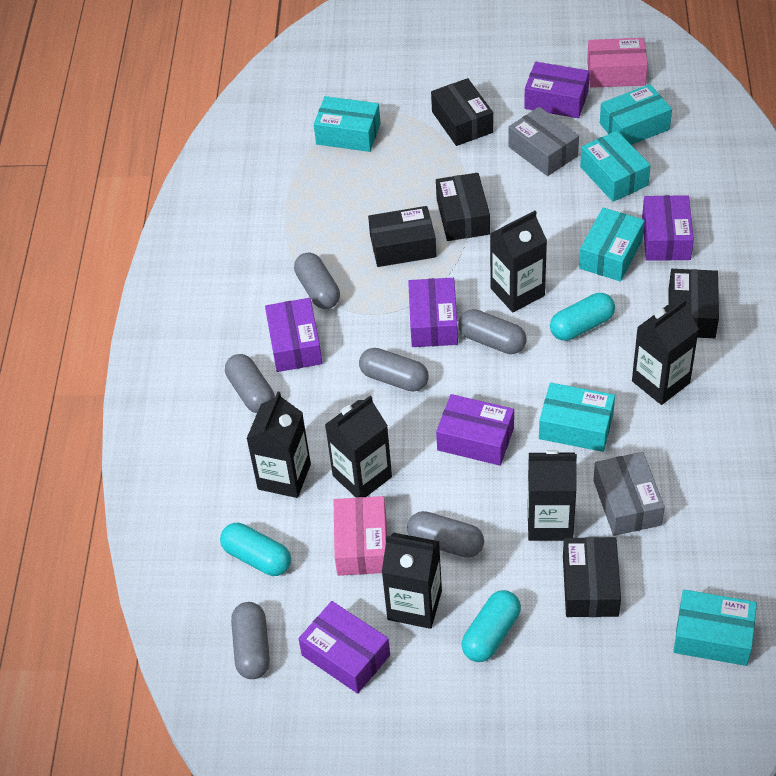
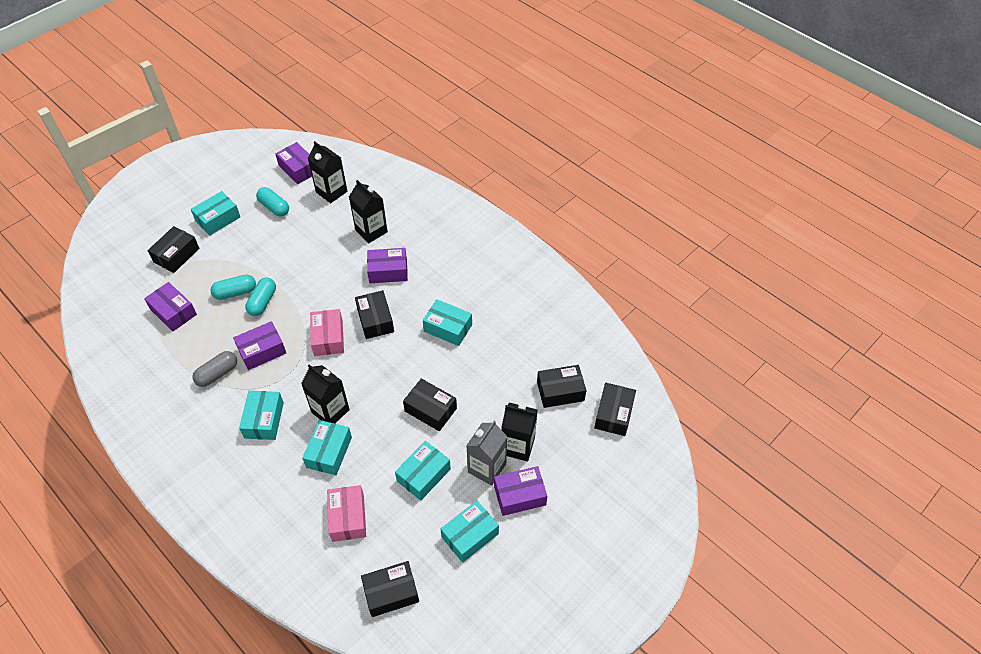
black box: 5 -> 6
black carton: 6 -> 4
grey box: 2 -> 0
grey capsule: 6 -> 1
grey carton: 0 -> 1
purple box: 6 -> 5

